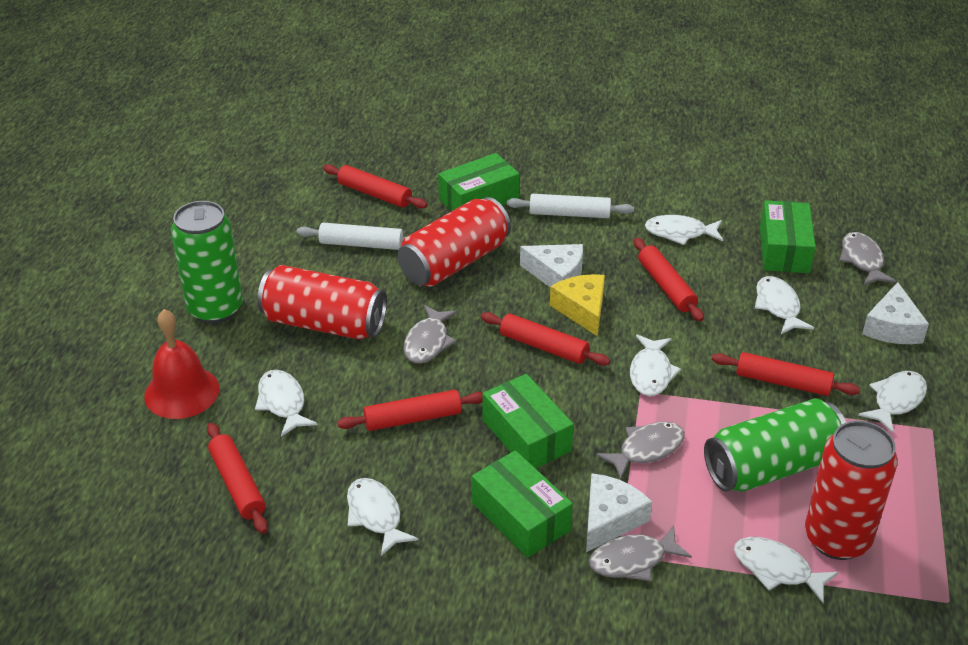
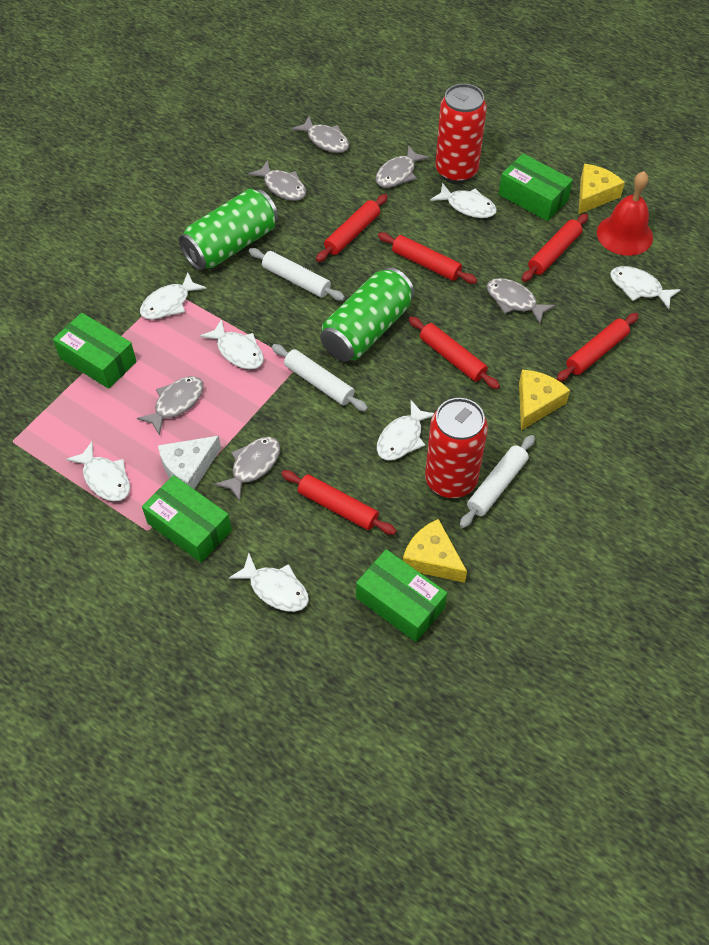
grey fish: 4 -> 6
red can: 3 -> 2
white cheese: 3 -> 1
white rolling pin: 2 -> 3
yellow cheese: 1 -> 3

